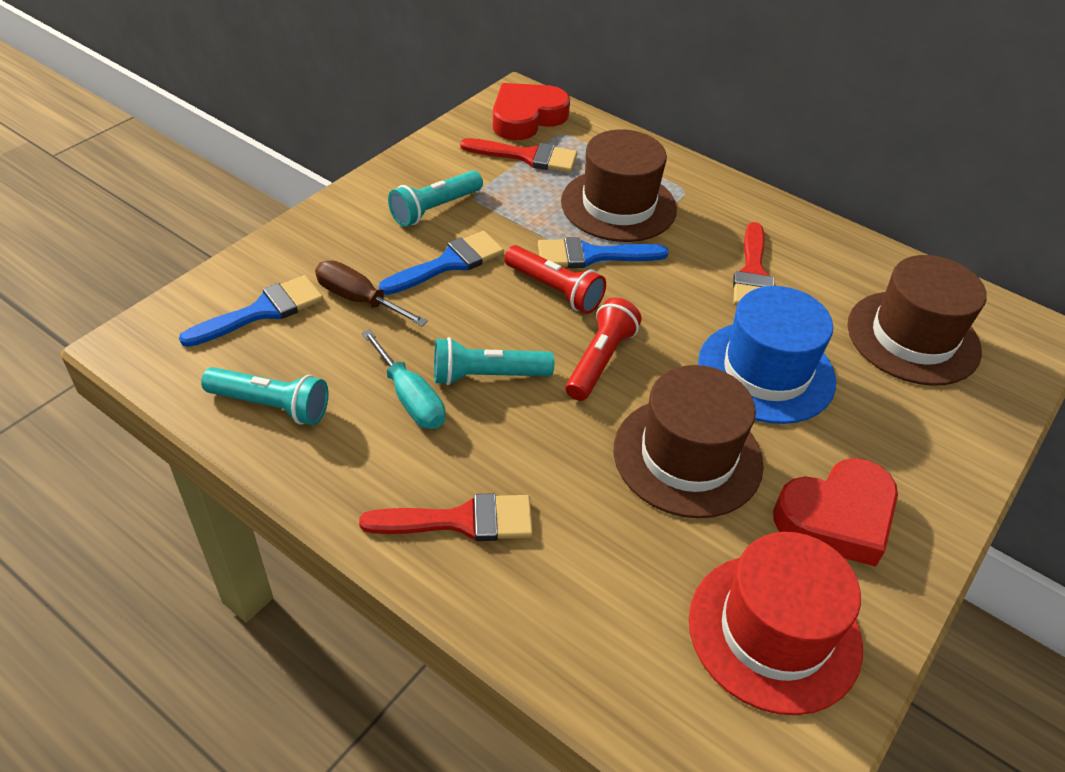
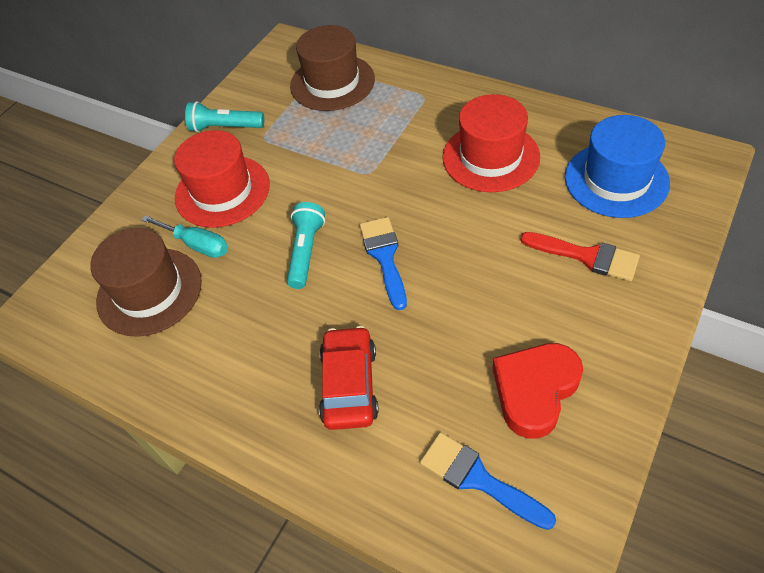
blue brush: 3 -> 2
brown hat: 3 -> 2
brown screwdriver: 1 -> 0
red brush: 3 -> 1
red car: 0 -> 1
red flashlight: 2 -> 0
red hat: 1 -> 2
red heart: 2 -> 1
turquoise flashlight: 3 -> 2

